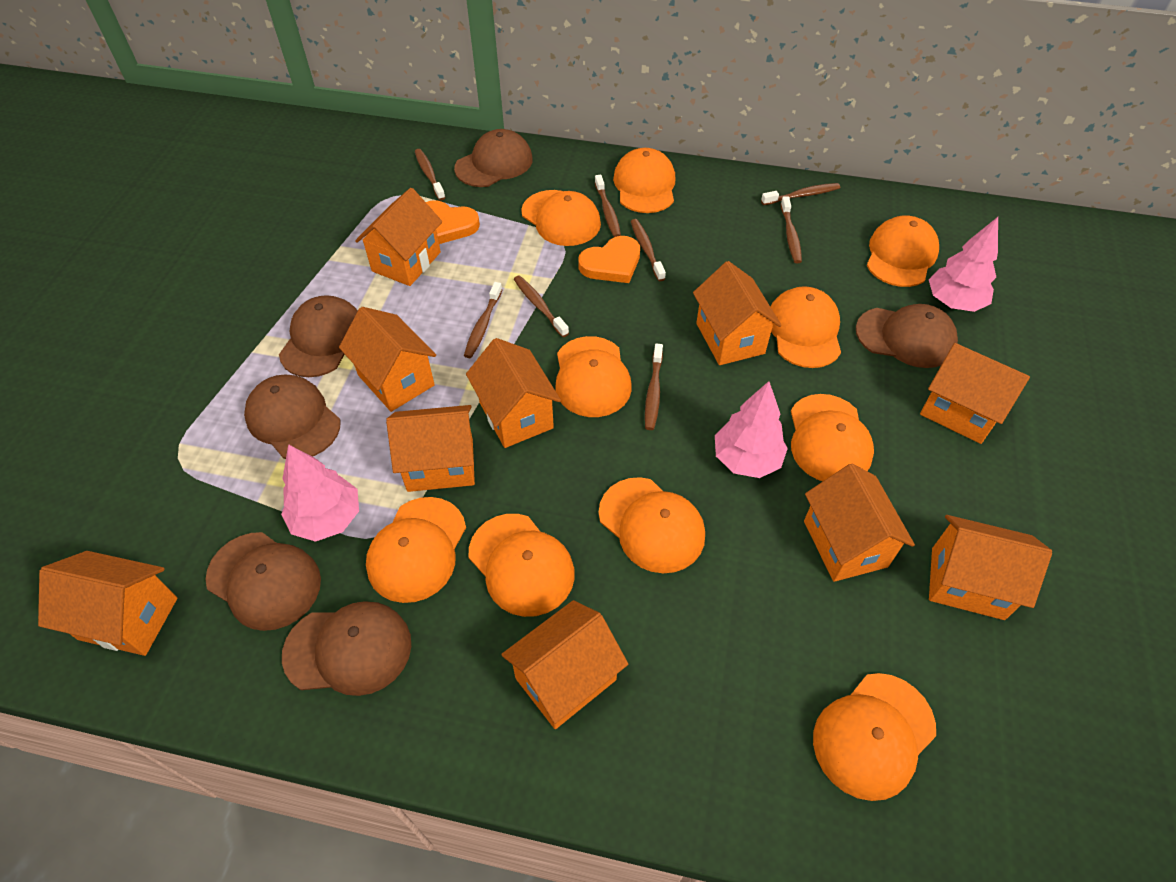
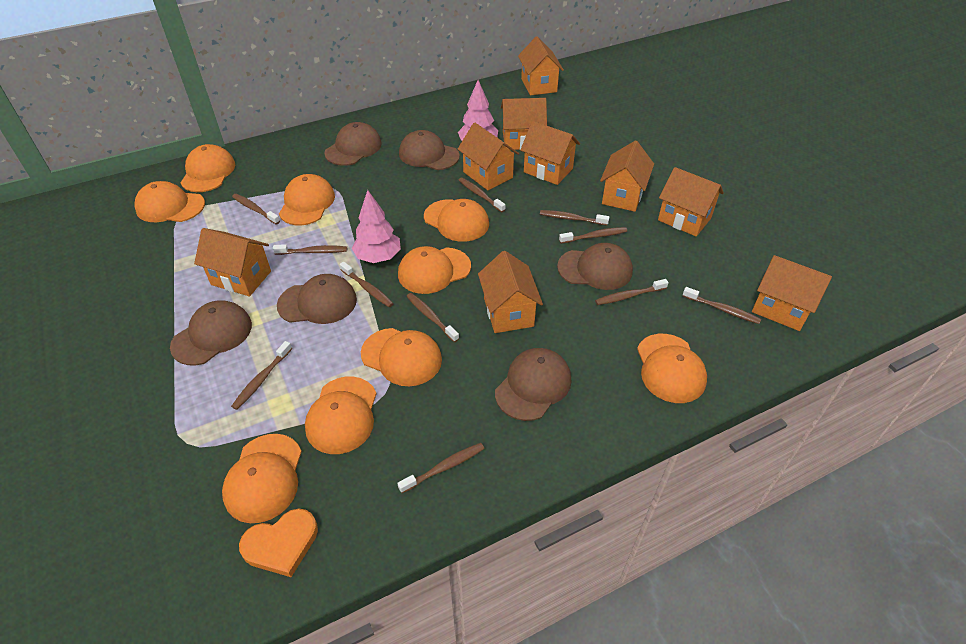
brown toothbrush: 8 -> 11
orange cap: 10 -> 9
orange heart: 2 -> 1
orange house: 10 -> 9
pink tree: 3 -> 2

